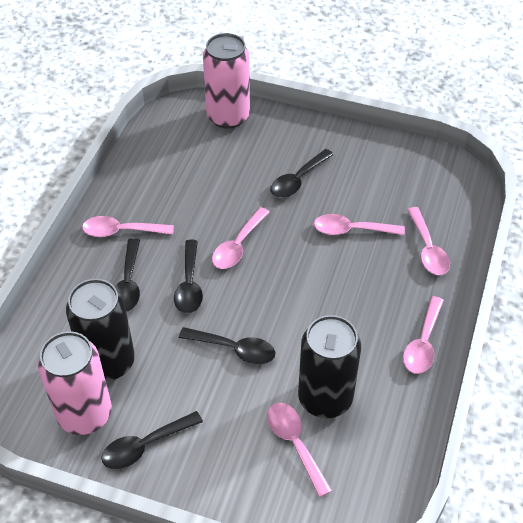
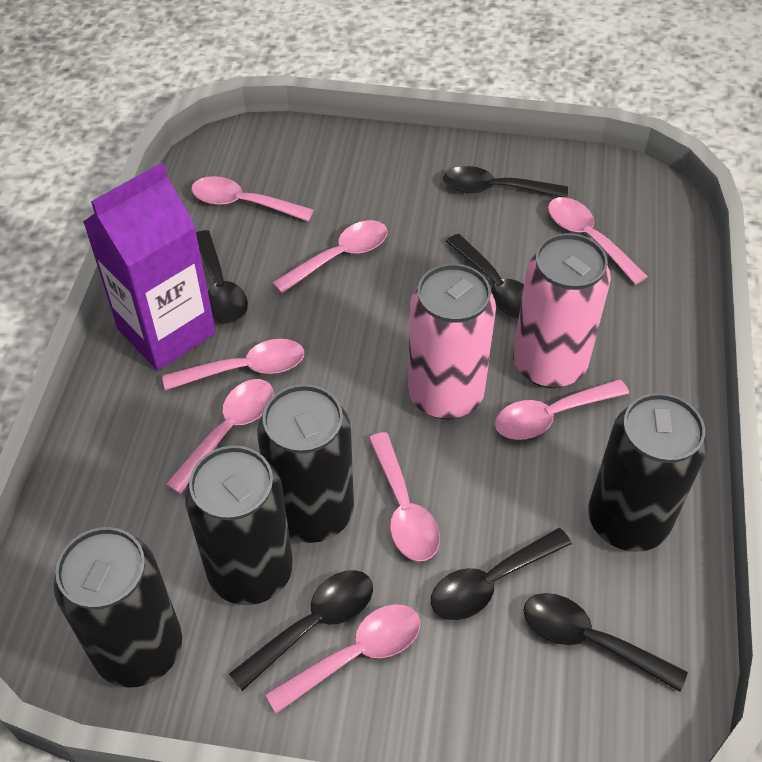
black can: 2 -> 4
black spoon: 5 -> 6
pink spoon: 6 -> 8
purple carton: 0 -> 1

